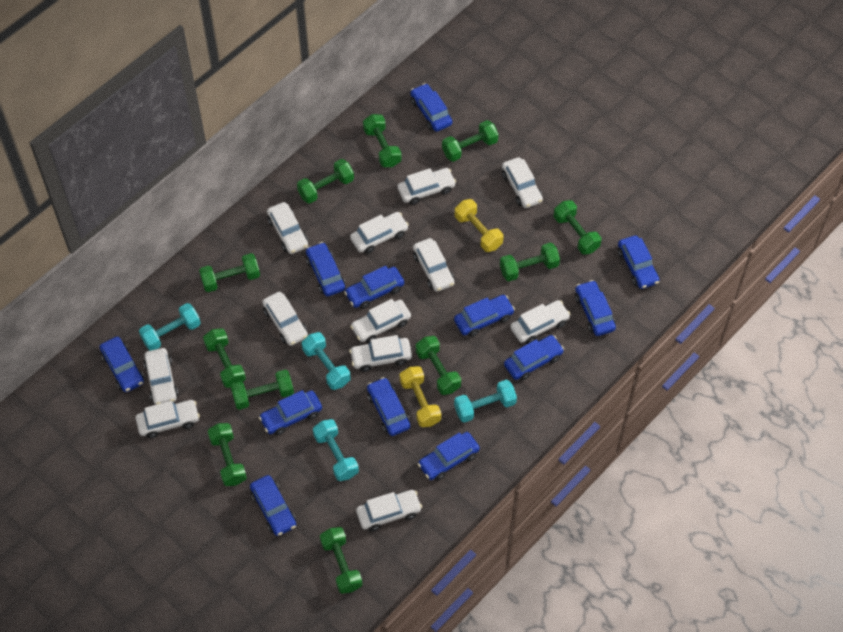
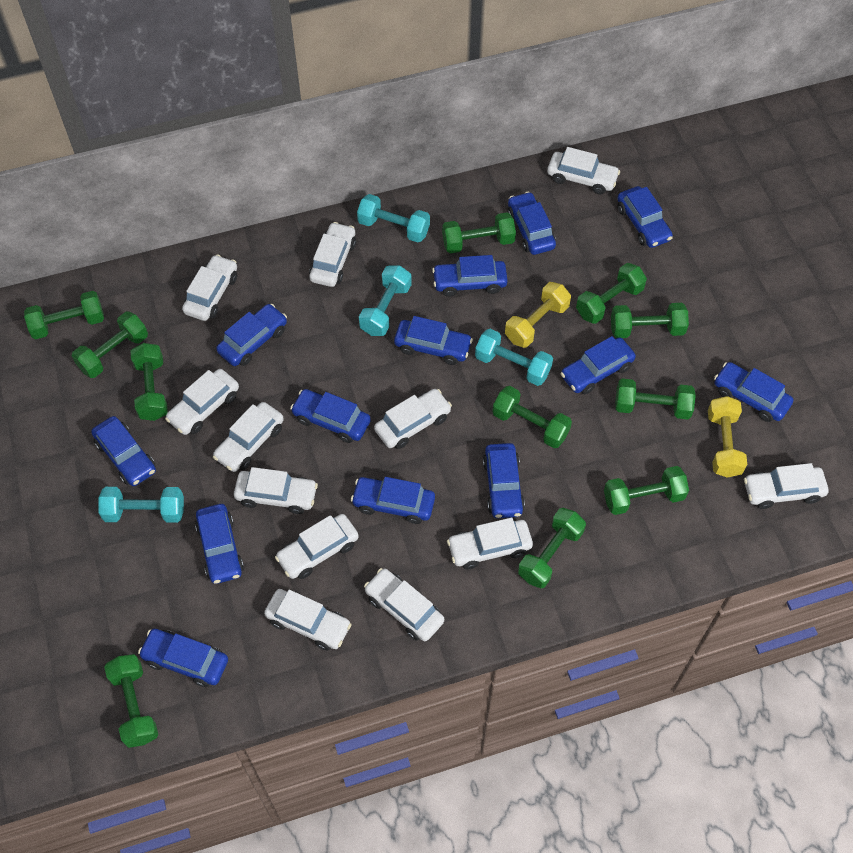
blue car: 12 -> 13

